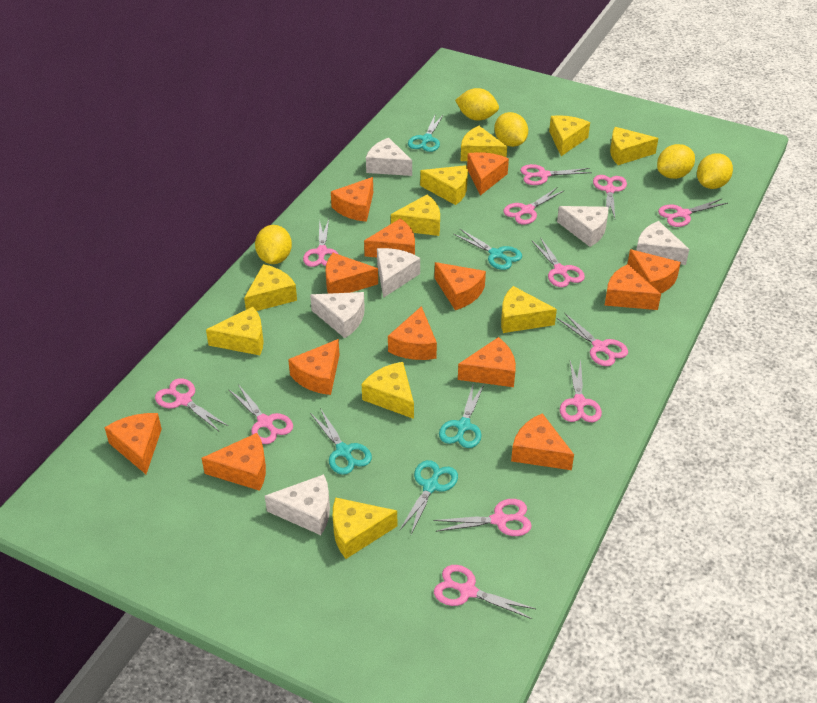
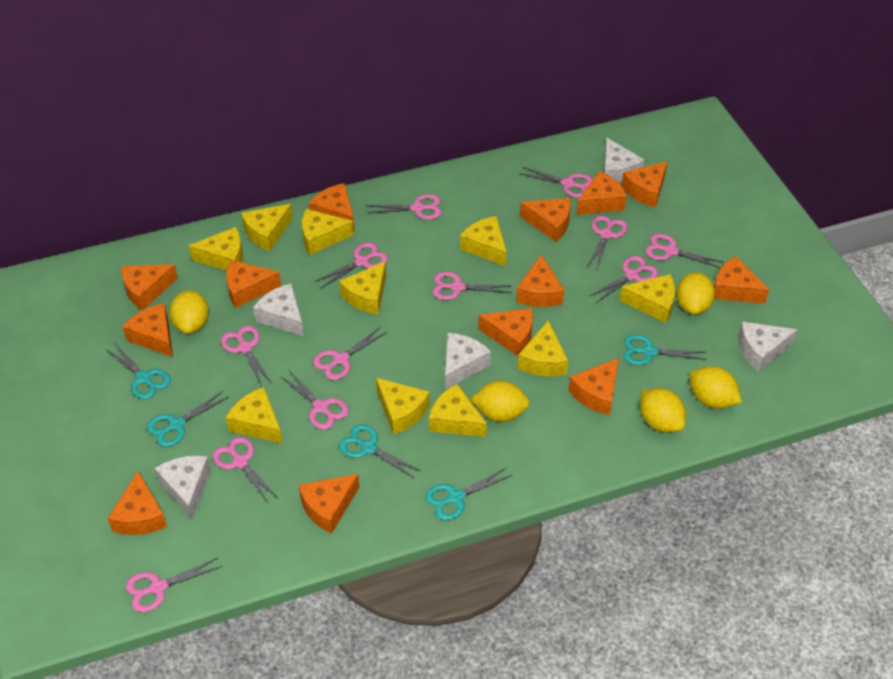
white cheese: 6 -> 5

